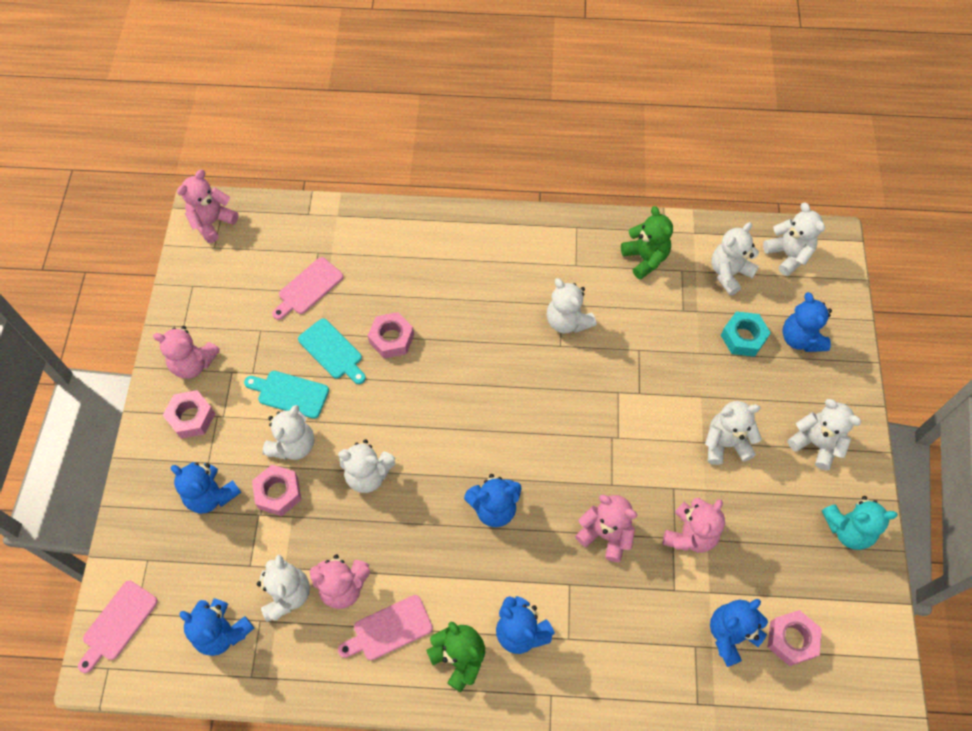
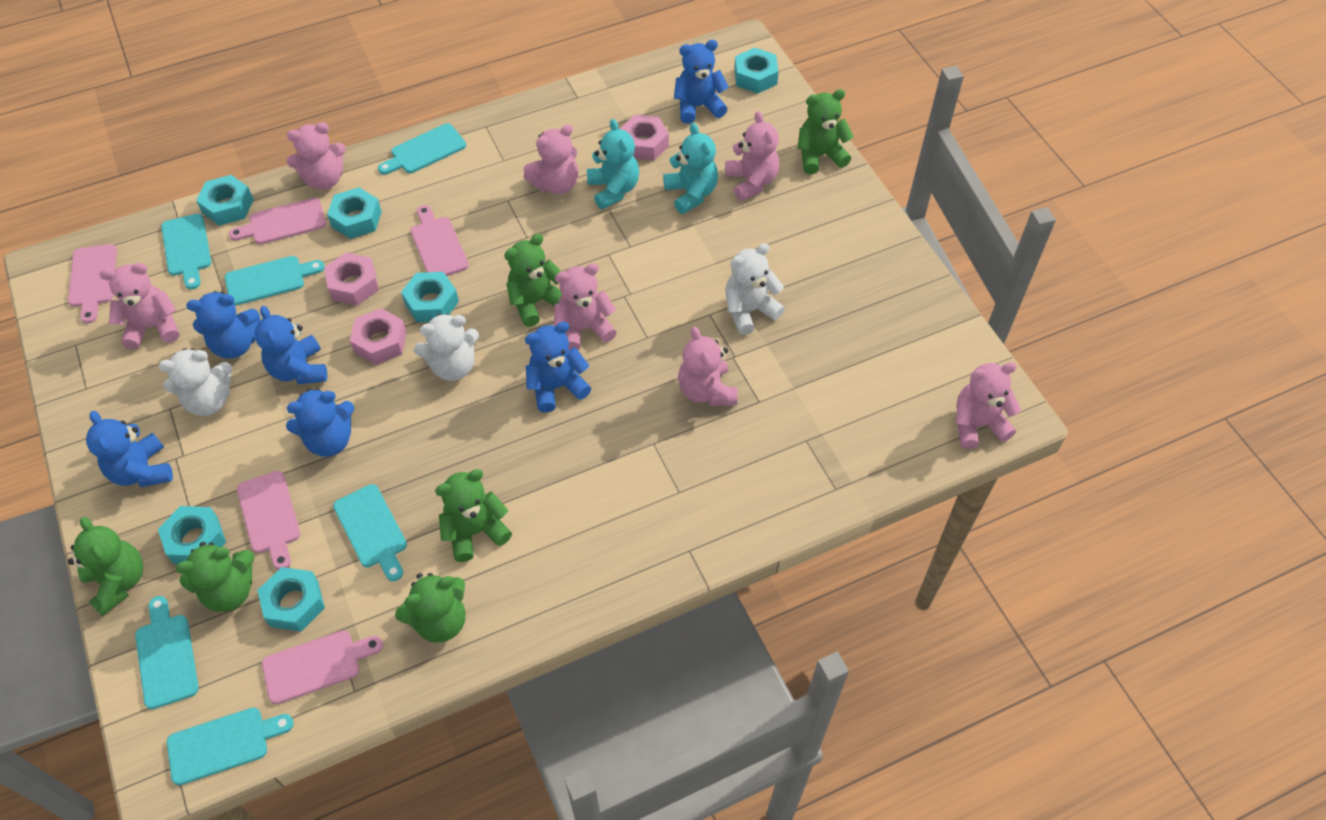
green teddy bear: 2 -> 6
pink cutting board: 3 -> 5
pink nut: 4 -> 3
pink teddy bear: 5 -> 7
turquoise cutting board: 2 -> 6
turquoise nut: 1 -> 6
turquoise teddy bear: 1 -> 2
white teddy bear: 8 -> 3

